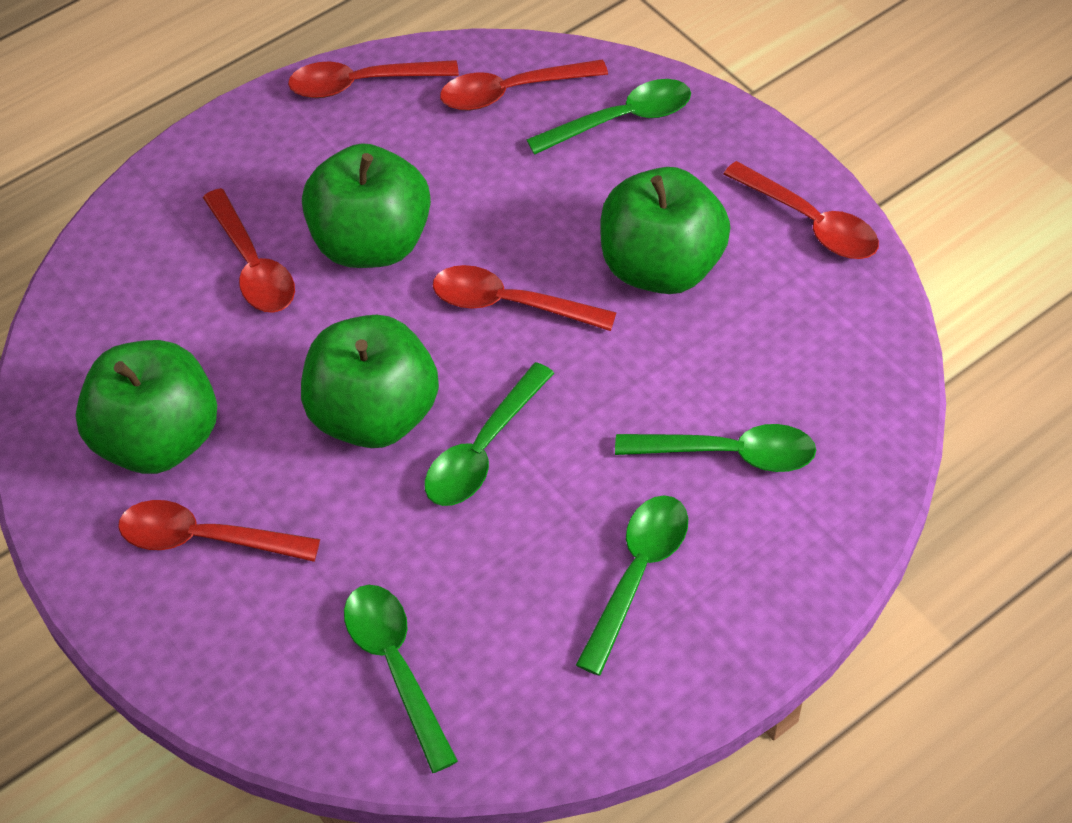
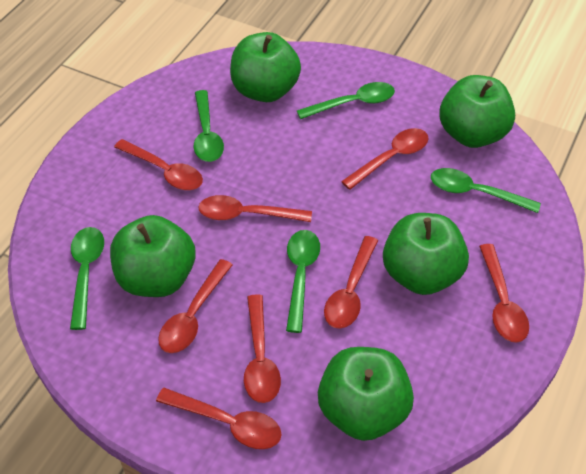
green apple: 4 -> 5
red spoon: 6 -> 8

